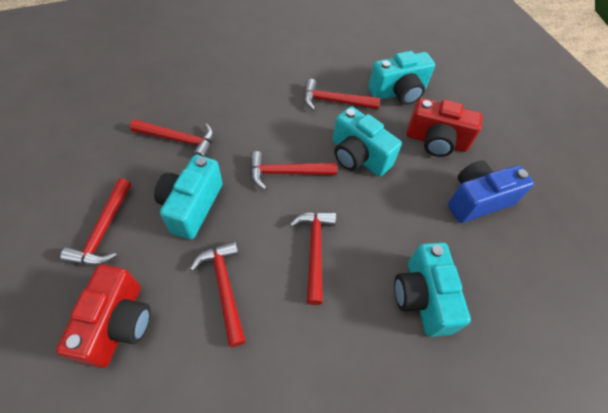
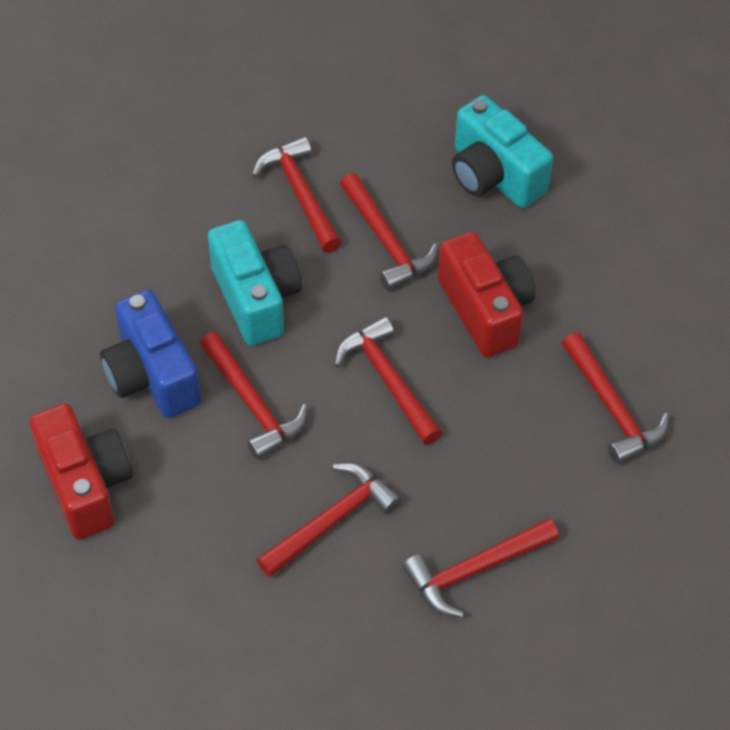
red hammer: 6 -> 7
turquoise camera: 4 -> 2

